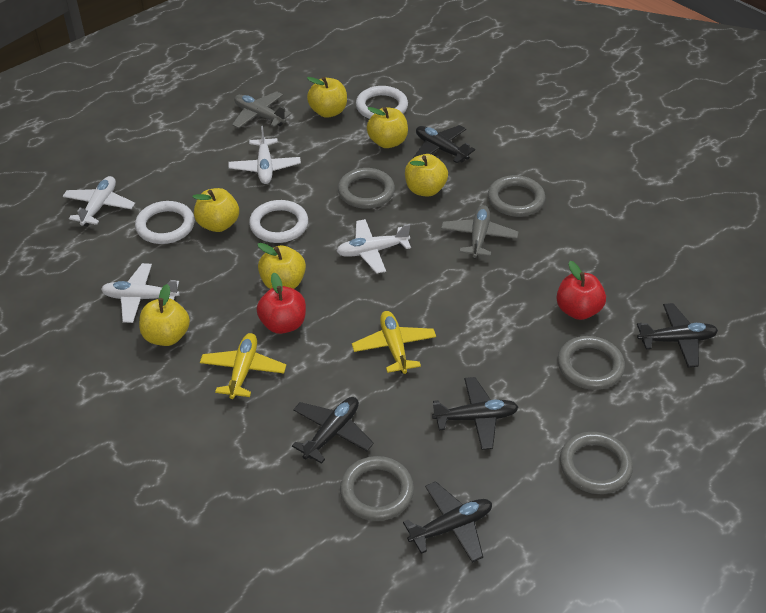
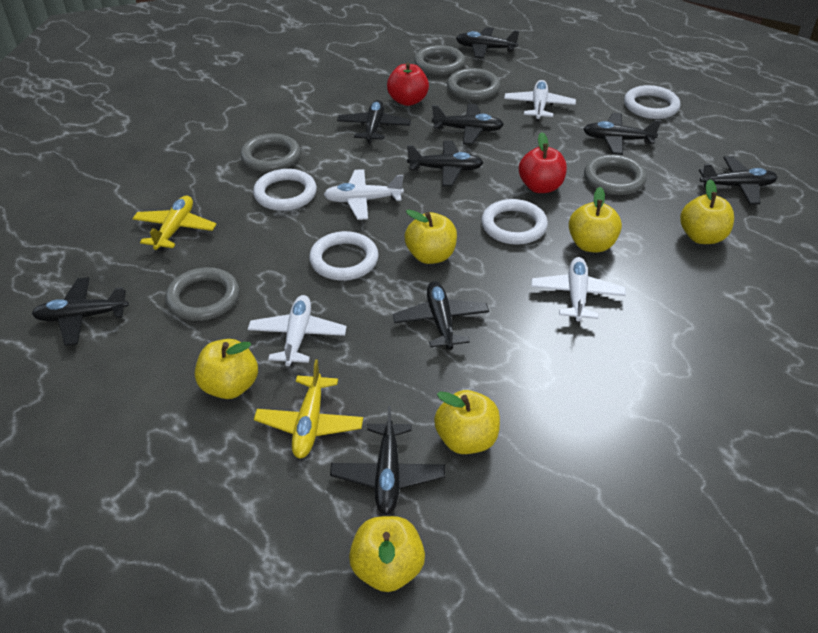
black plane: 5 -> 9
grey plane: 2 -> 0
white ring: 3 -> 4

